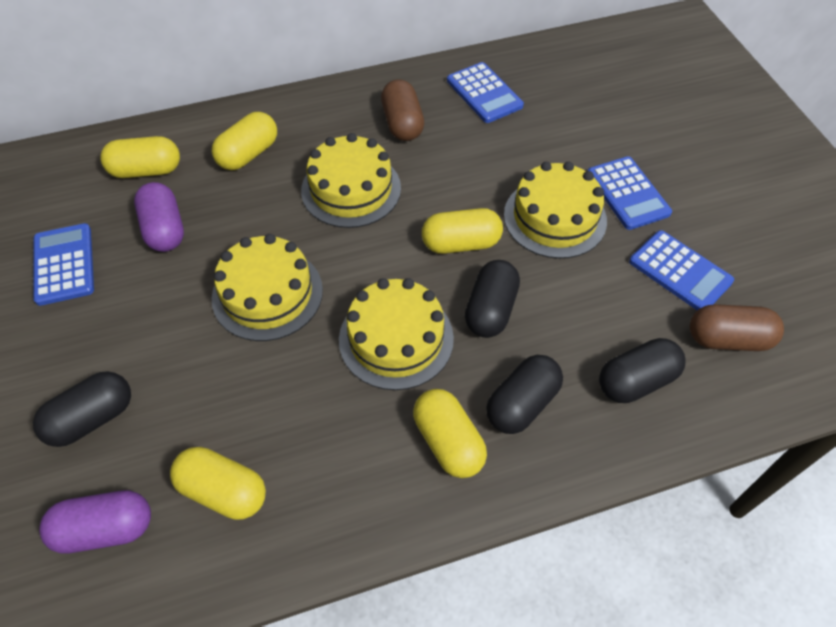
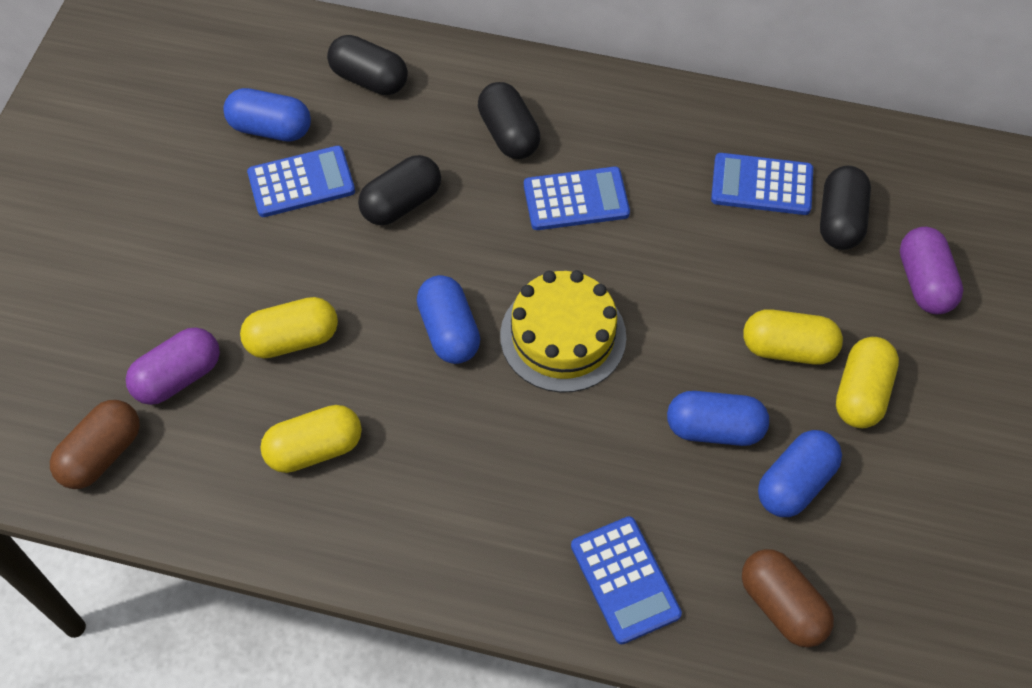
blue capsule: 0 -> 4
yellow cake: 4 -> 1
yellow capsule: 5 -> 4

